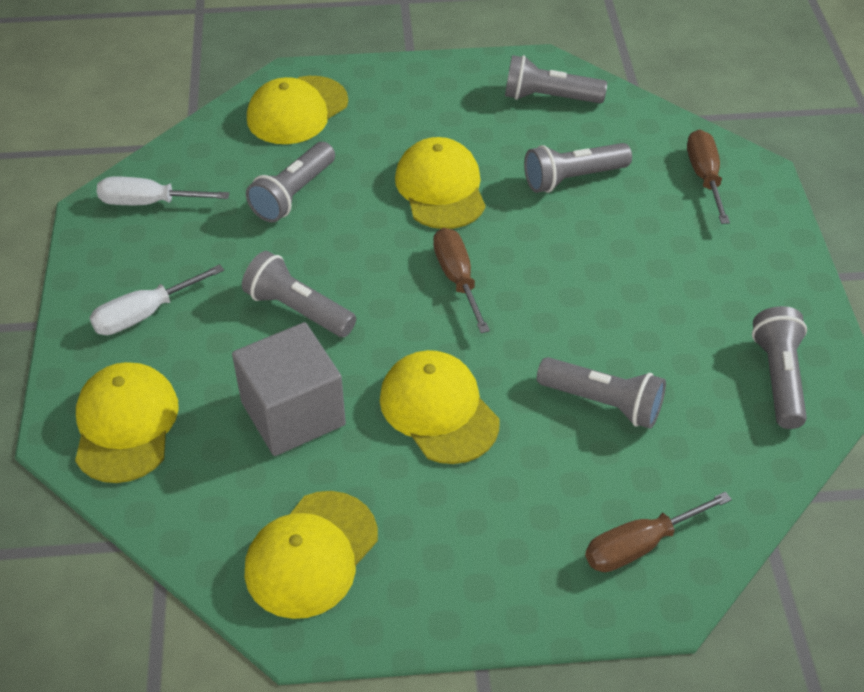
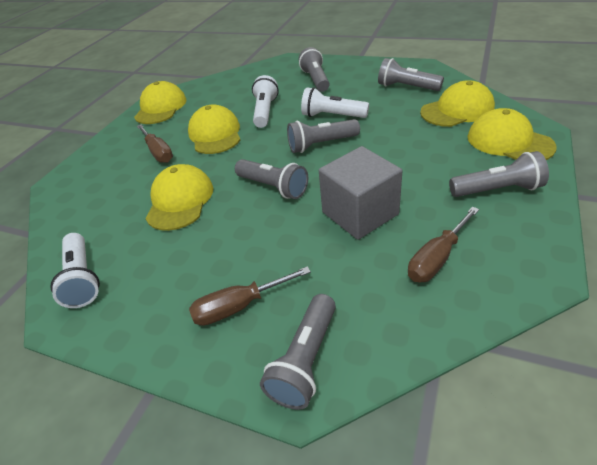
white flashlight: 0 -> 3
white screwdriver: 2 -> 0

